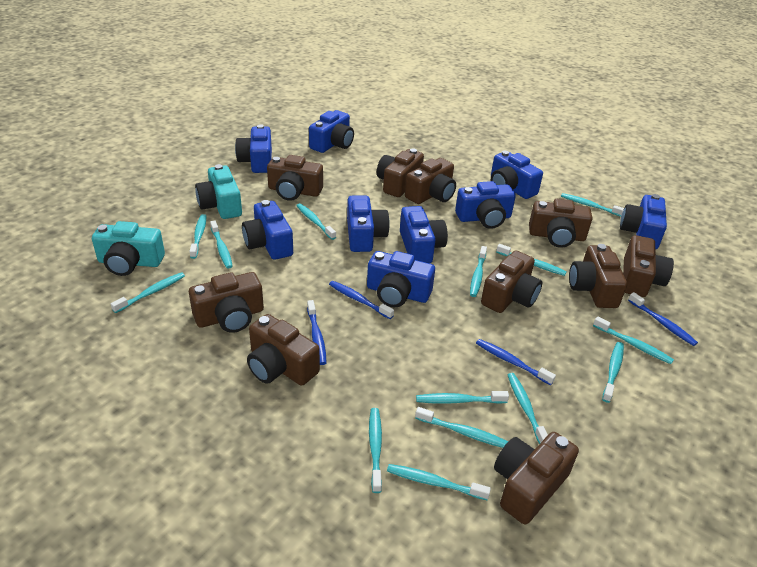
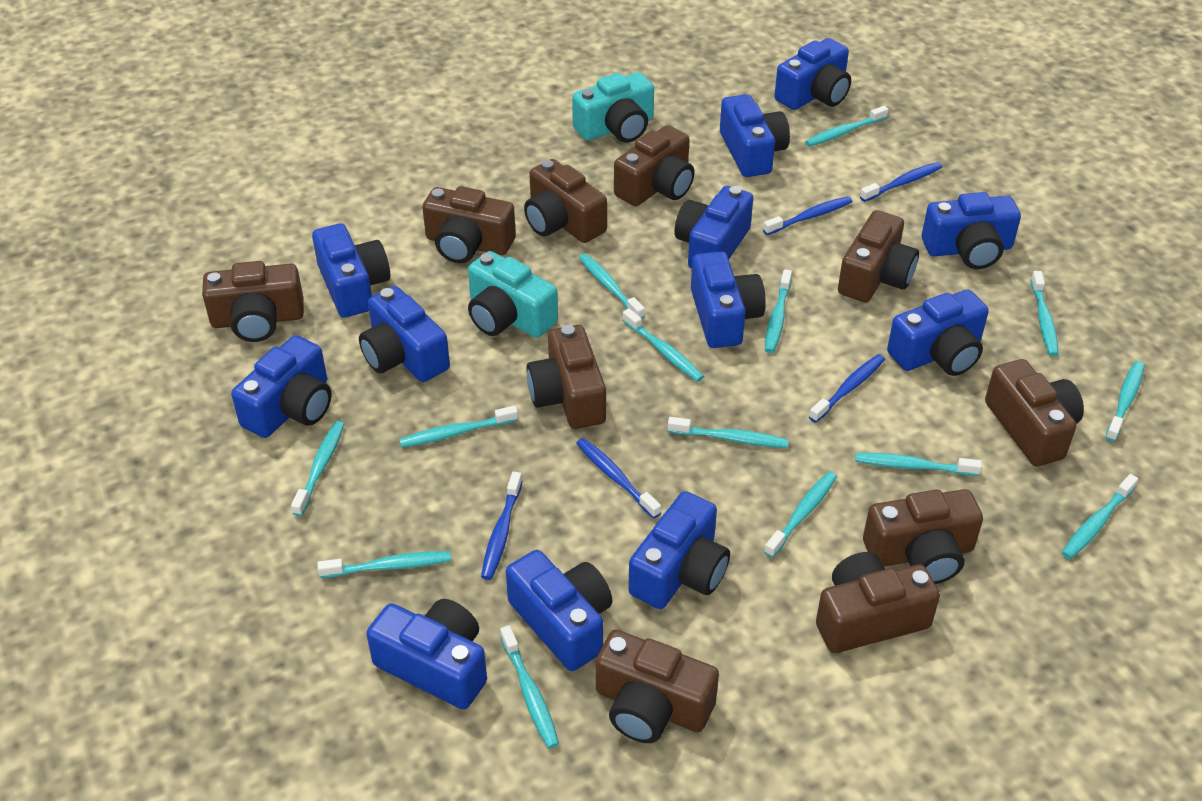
blue camera: 9 -> 12
blue toothbrush: 4 -> 5

